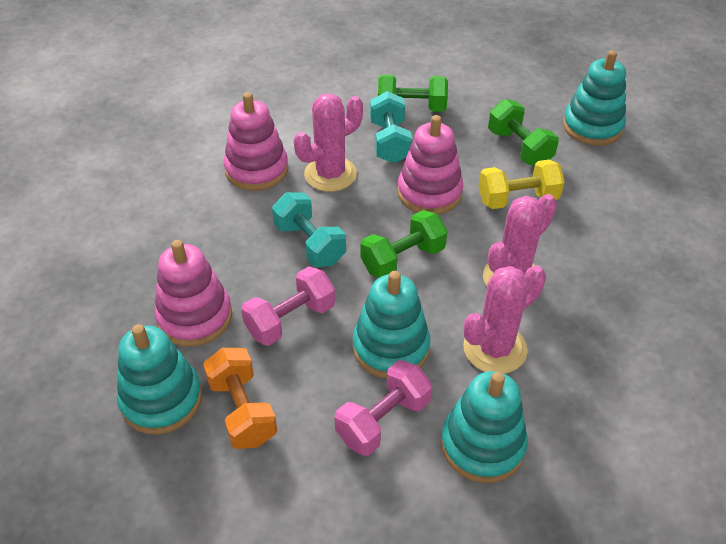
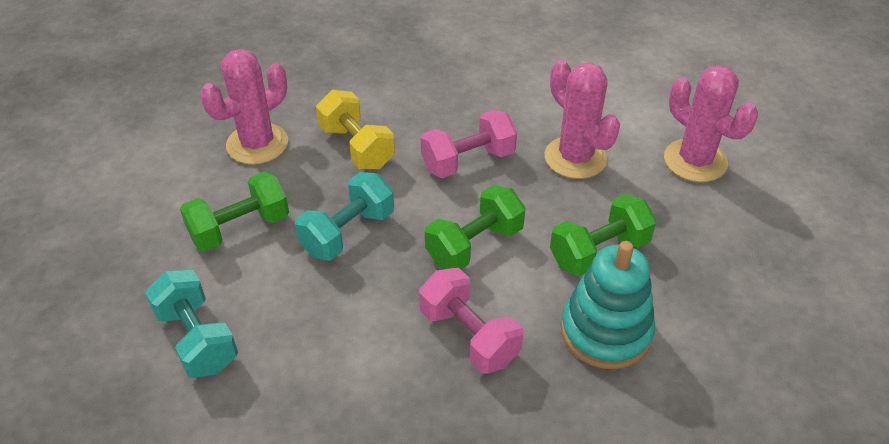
orange dumbbell: 1 -> 0
pink stacking toy: 3 -> 0
turquoise stacking toy: 4 -> 1

